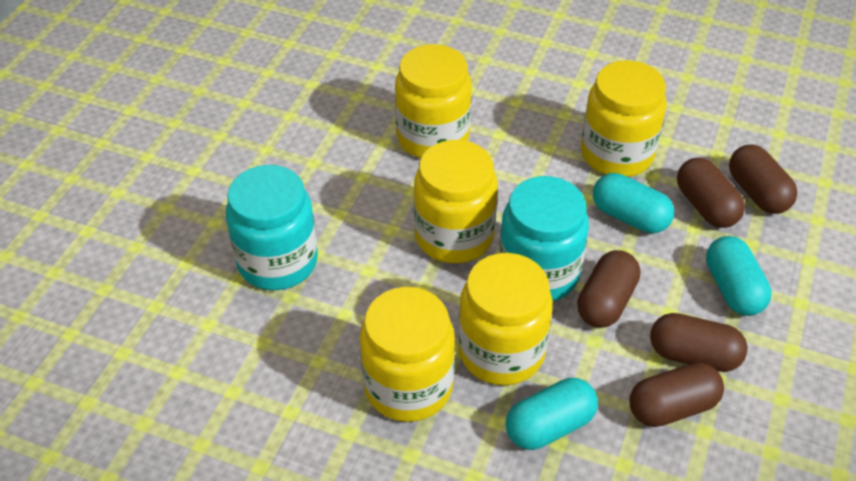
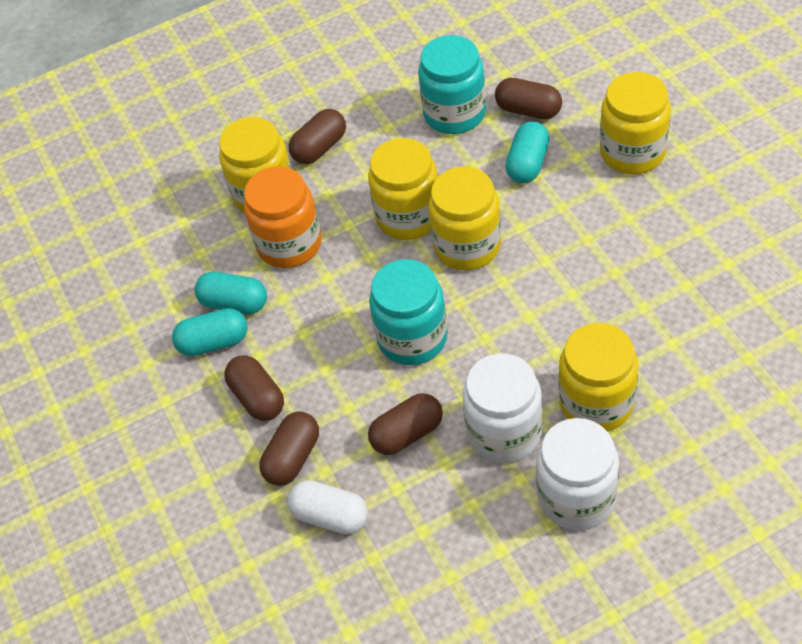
orange jar: 0 -> 1
white capsule: 0 -> 1
white jar: 0 -> 2

